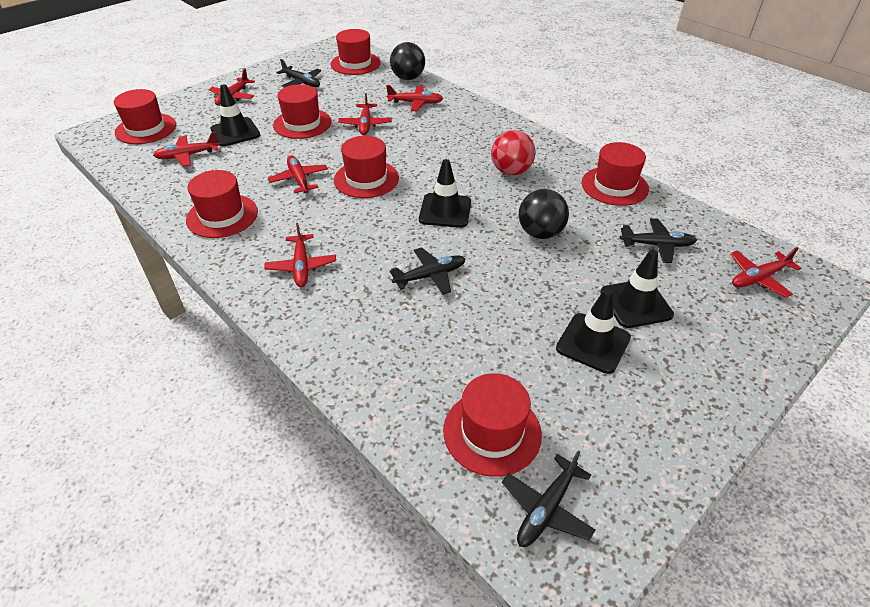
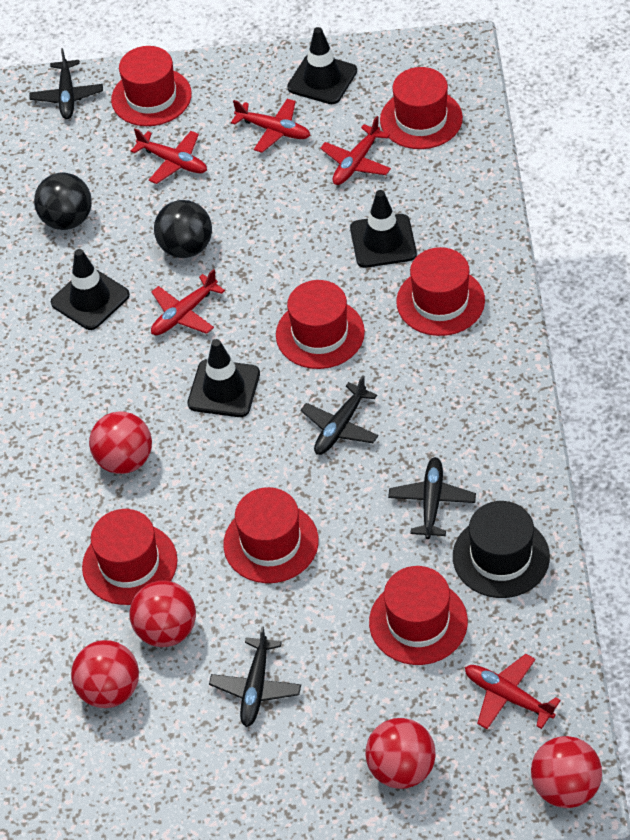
black hat: 0 -> 1
red ball: 1 -> 5
red plane: 7 -> 5

